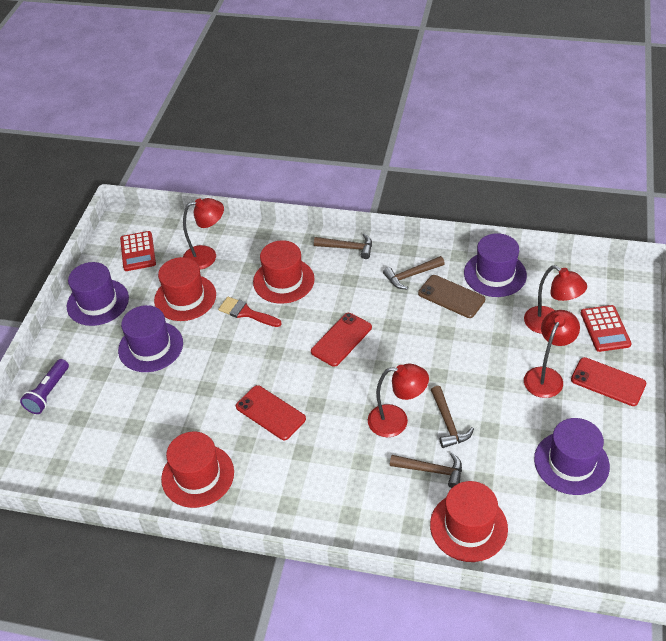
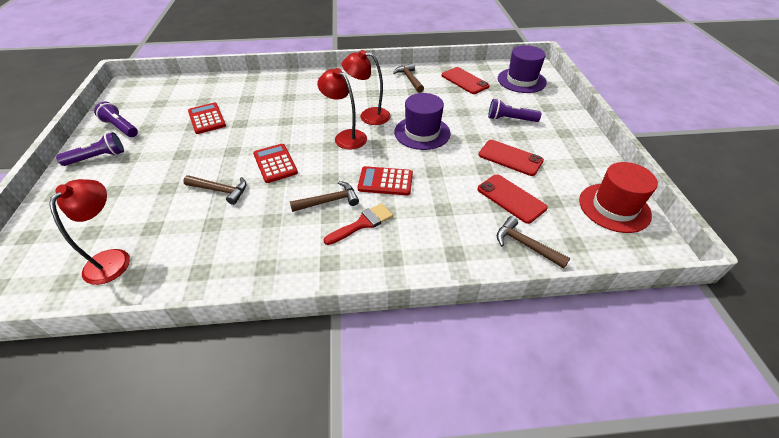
brown phone: 1 -> 0
purple flashlight: 1 -> 3
purple hat: 4 -> 2
red calculator: 2 -> 3
red hat: 4 -> 1
red lamp: 4 -> 3

